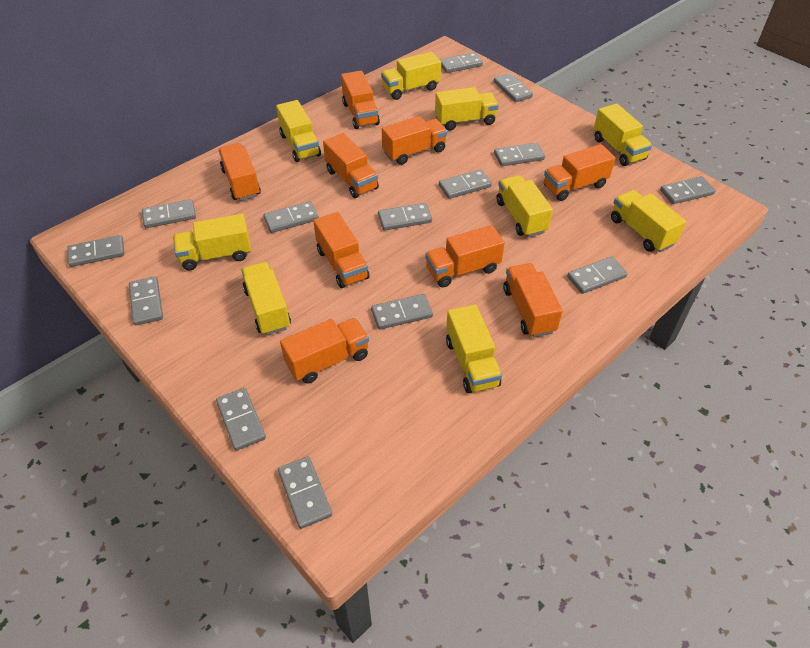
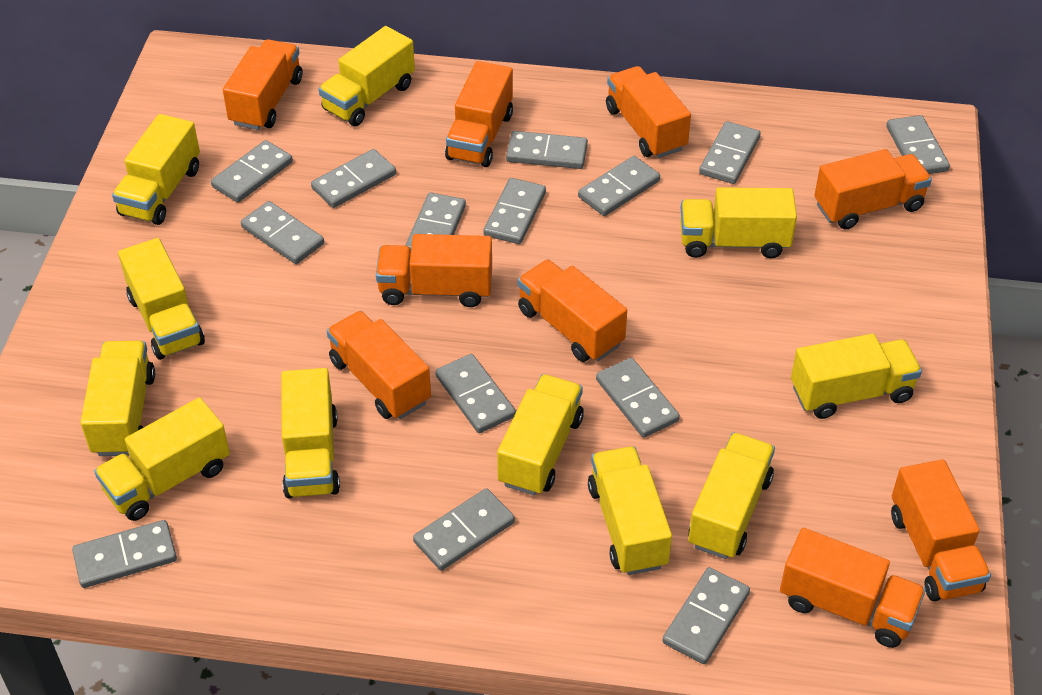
yellow truck: 9 -> 11

